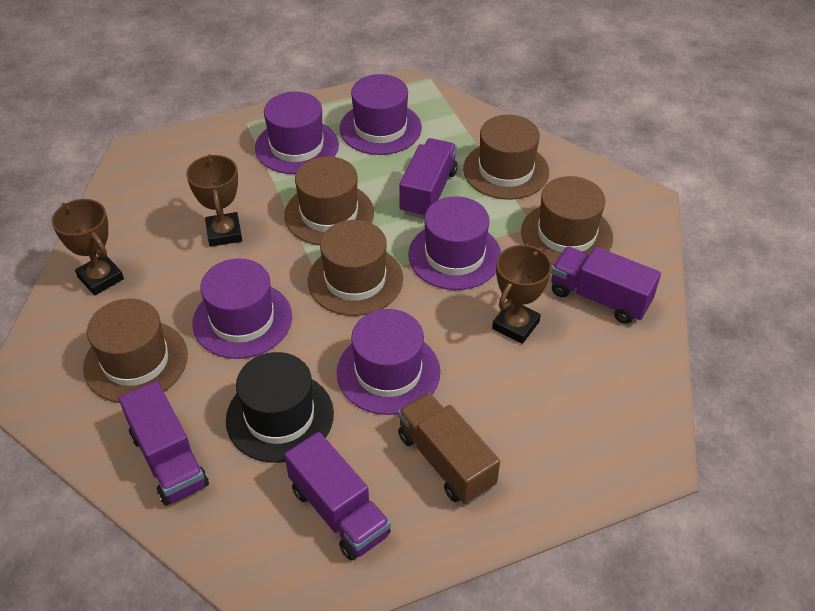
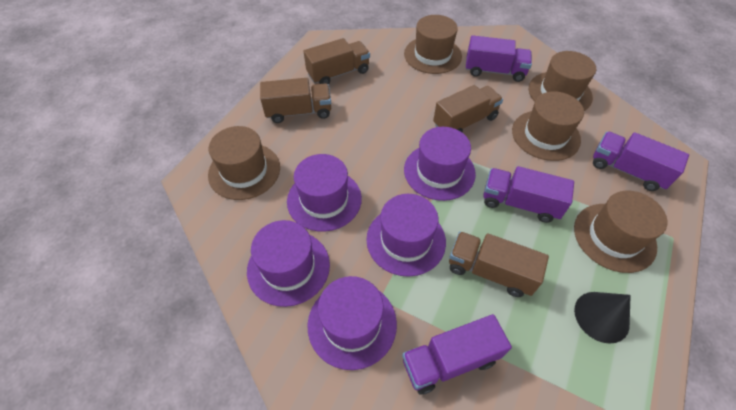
black cone: 0 -> 1
black hat: 1 -> 0
brown trophy: 3 -> 0
brown truck: 1 -> 4

